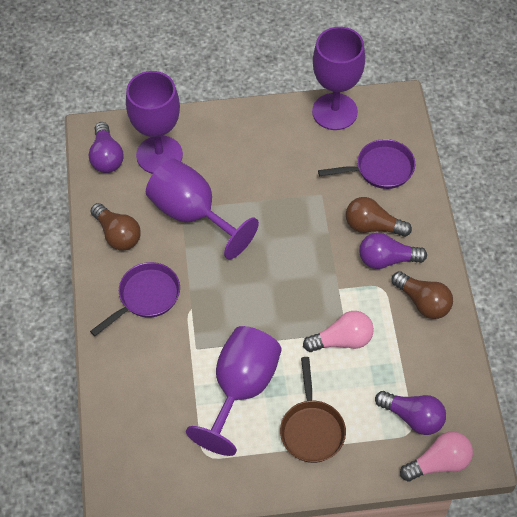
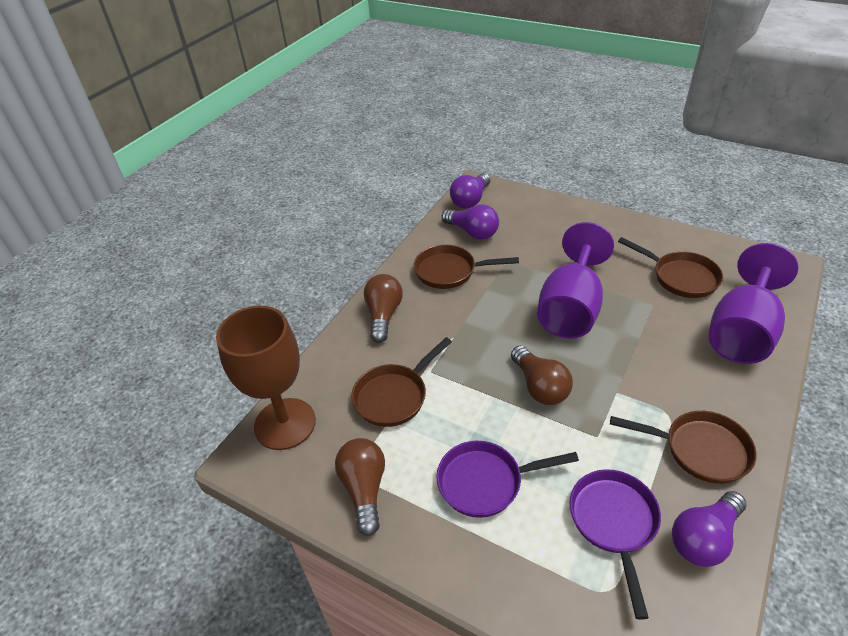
brown goblet: 0 -> 1
brown pan: 1 -> 4
pink light bulb: 2 -> 0
purple goblet: 4 -> 2

